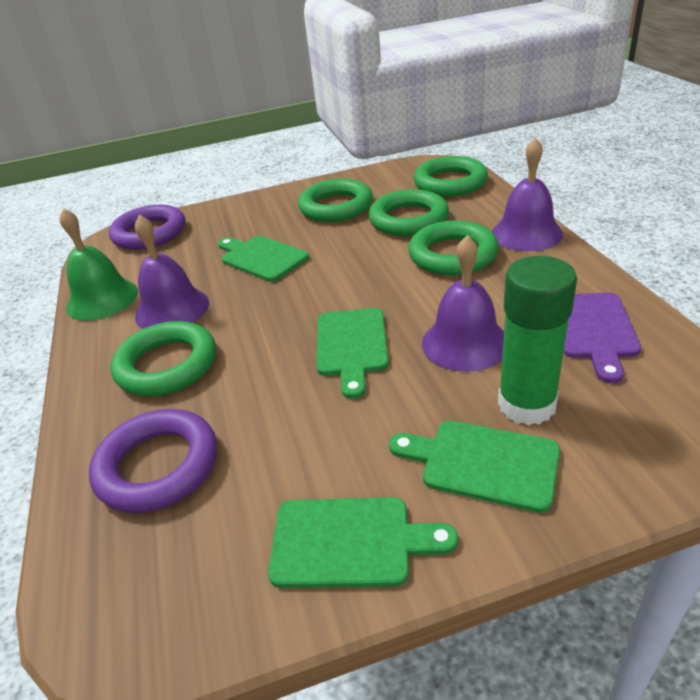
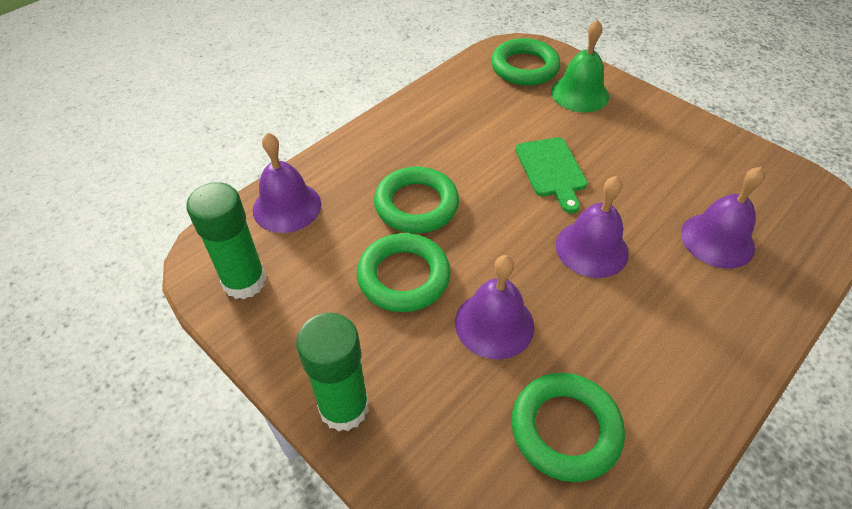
green cutting board: 4 -> 1
green glue stick: 1 -> 2
green ring: 5 -> 4
purple bell: 3 -> 4
purple cutting board: 1 -> 0
purple ring: 2 -> 0

